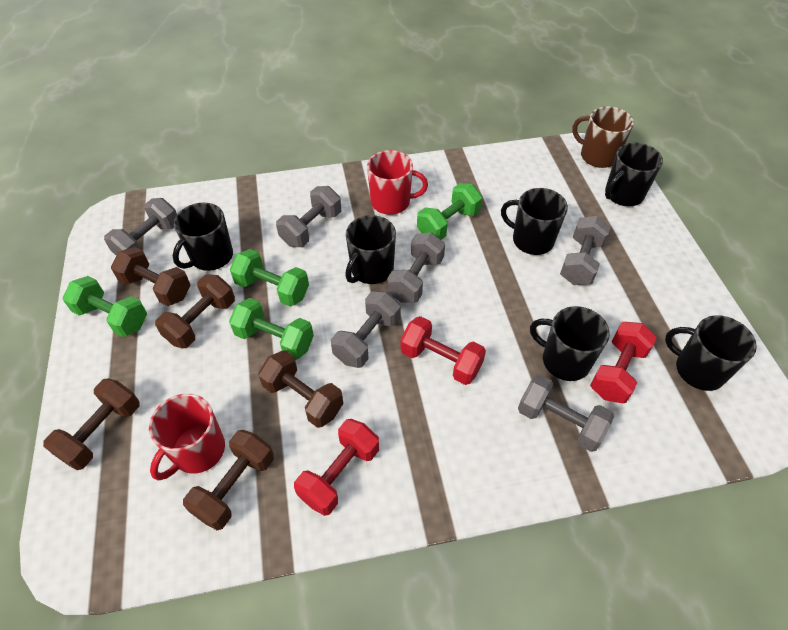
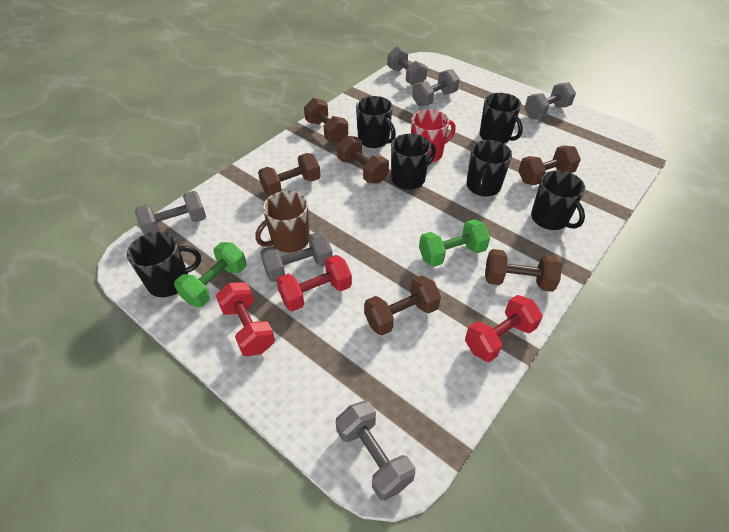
brown dumbbell: 5 -> 6
green dumbbell: 4 -> 2
red mug: 2 -> 1

